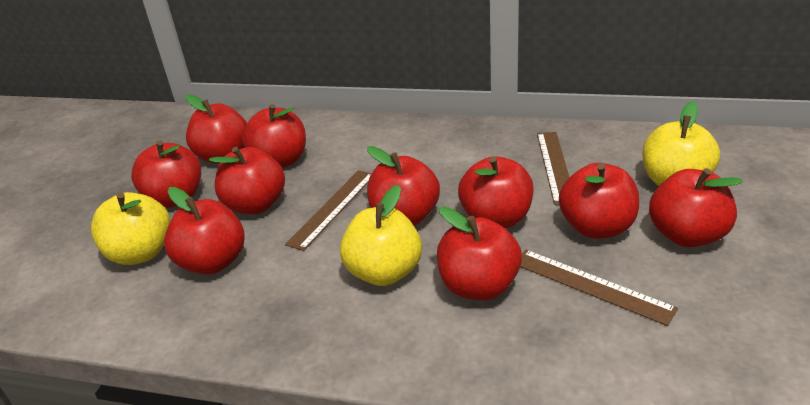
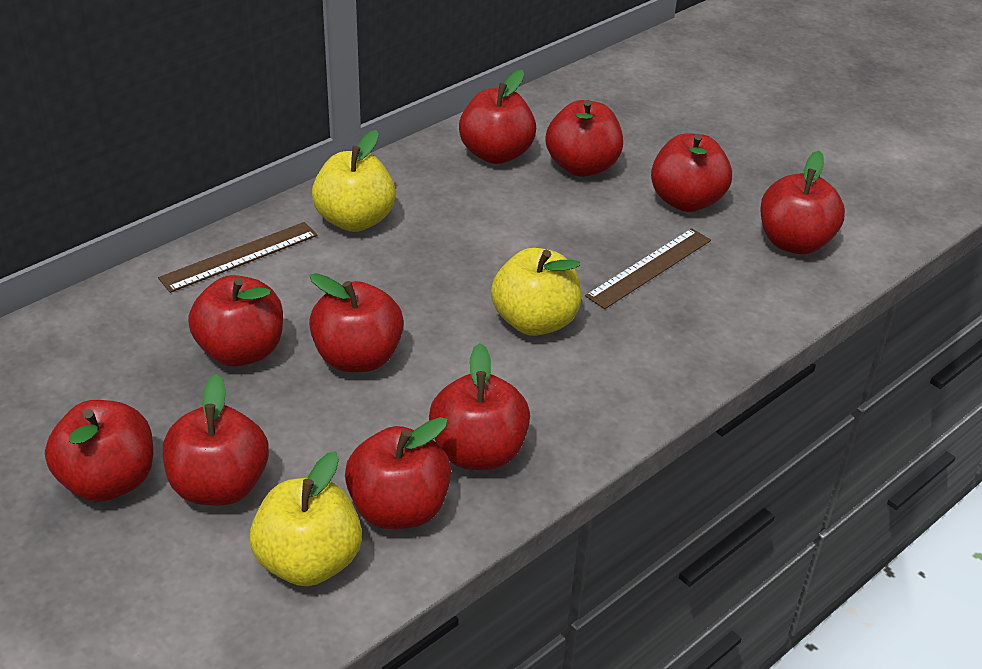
brown ruler: 3 -> 2

